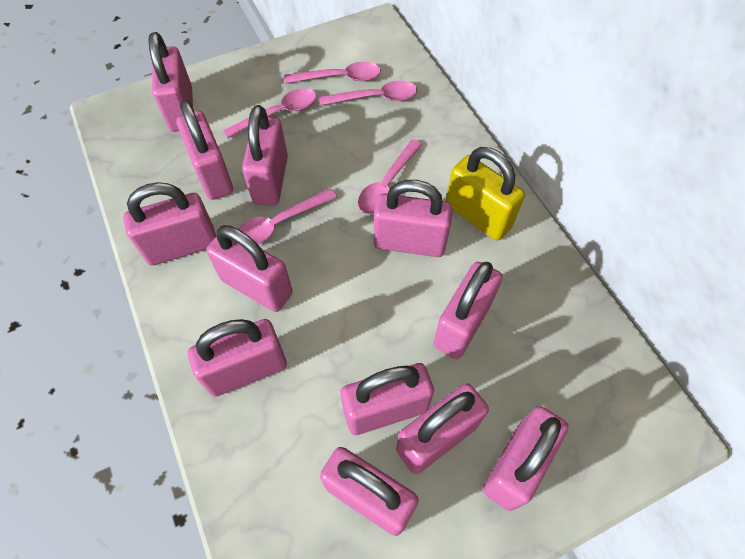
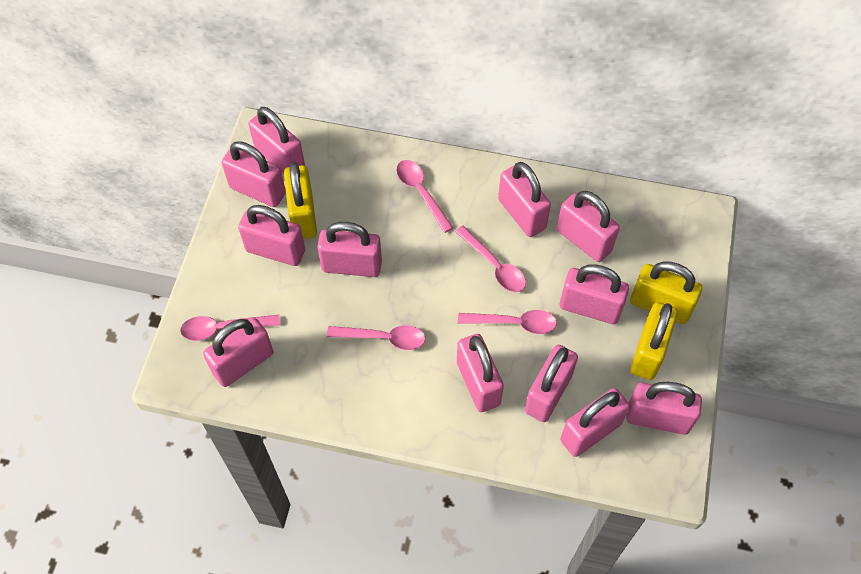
yellow padlock: 1 -> 3

